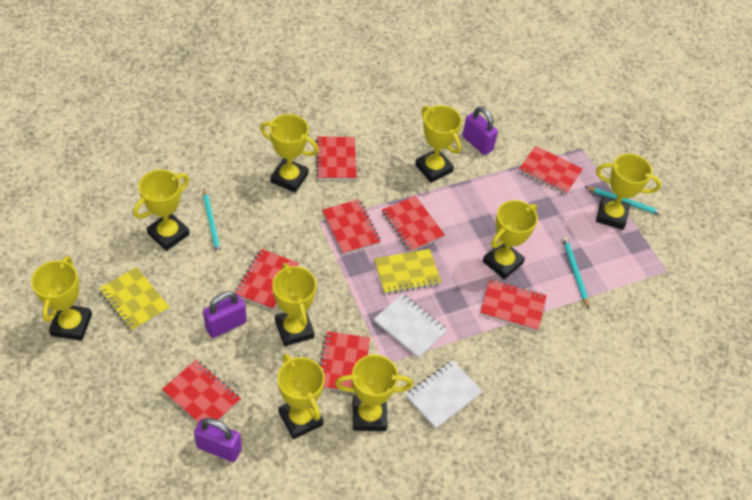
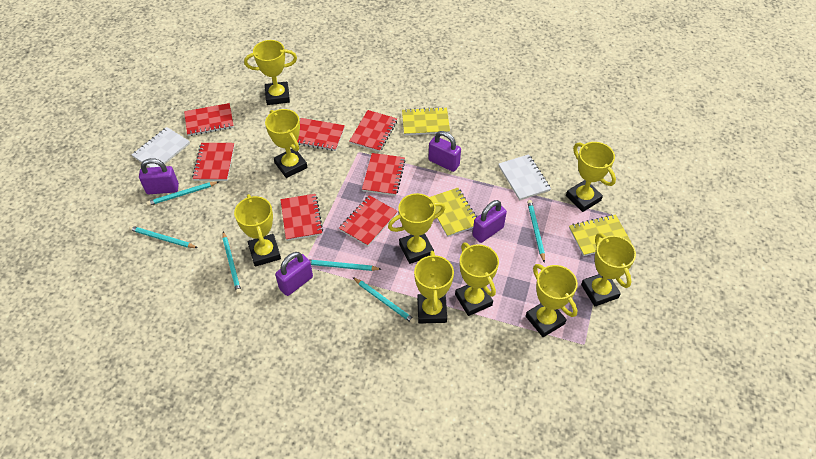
purple padlock: 3 -> 4
red notebook: 8 -> 7
turquoise pencil: 3 -> 6
yellow notebook: 2 -> 3

